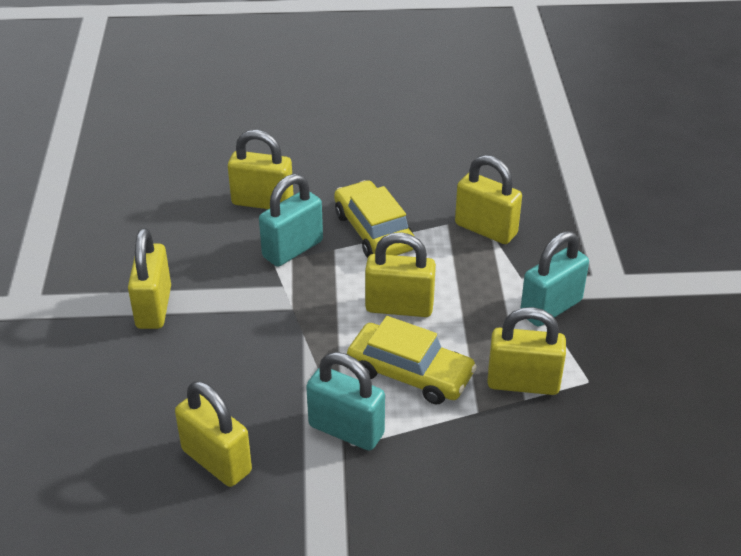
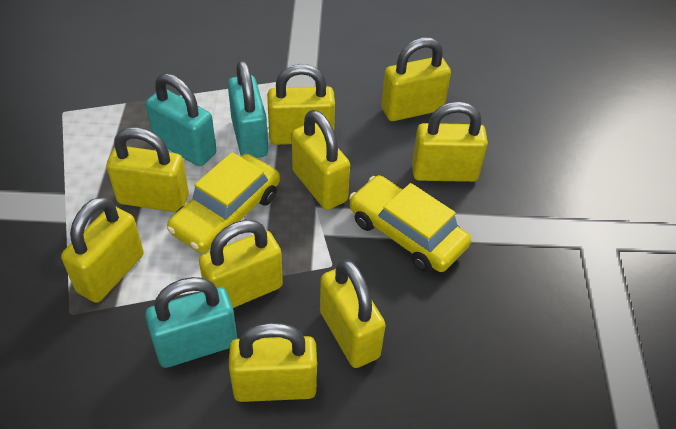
yellow padlock: 6 -> 9

